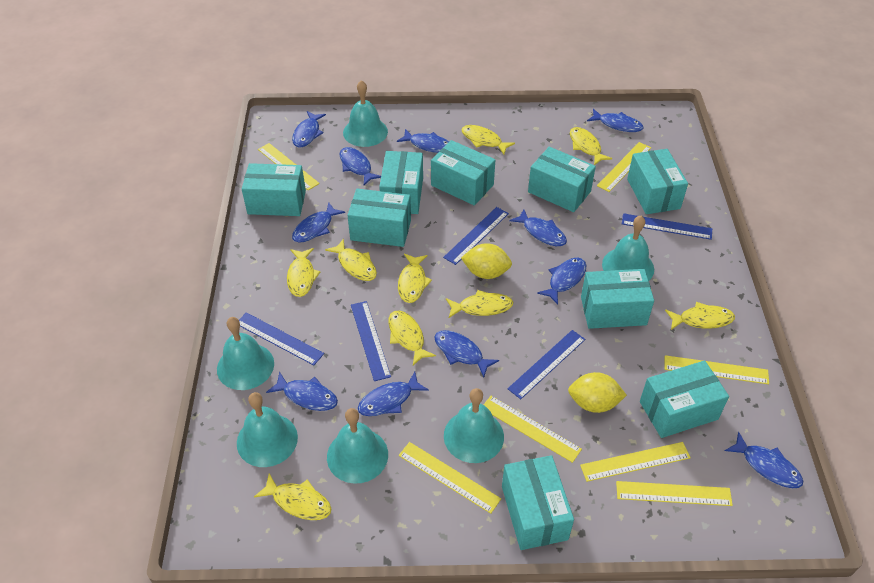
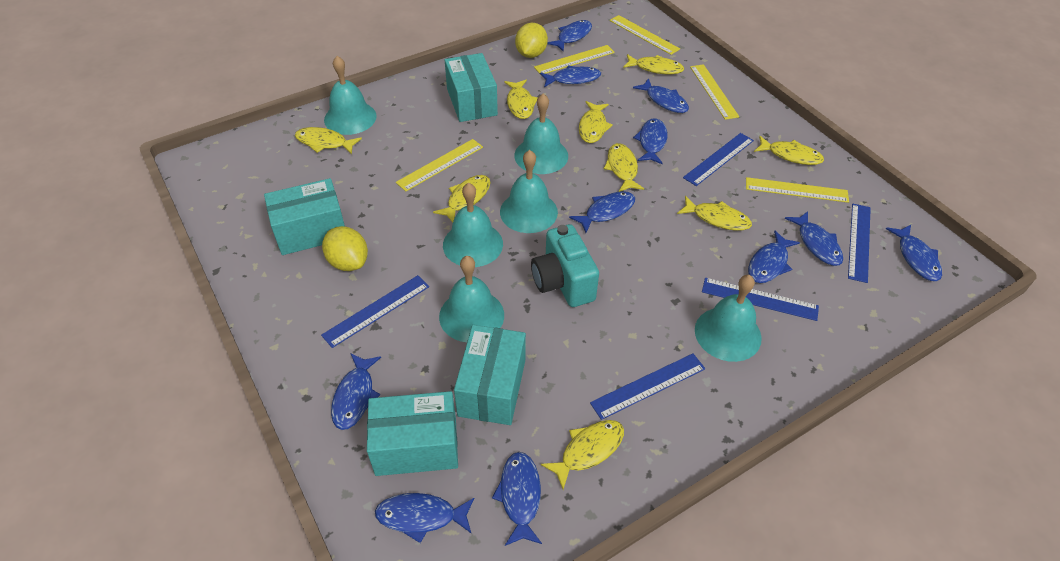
turquoise box: 9 -> 4
turquoise camera: 0 -> 1
yellow ruler: 7 -> 5

